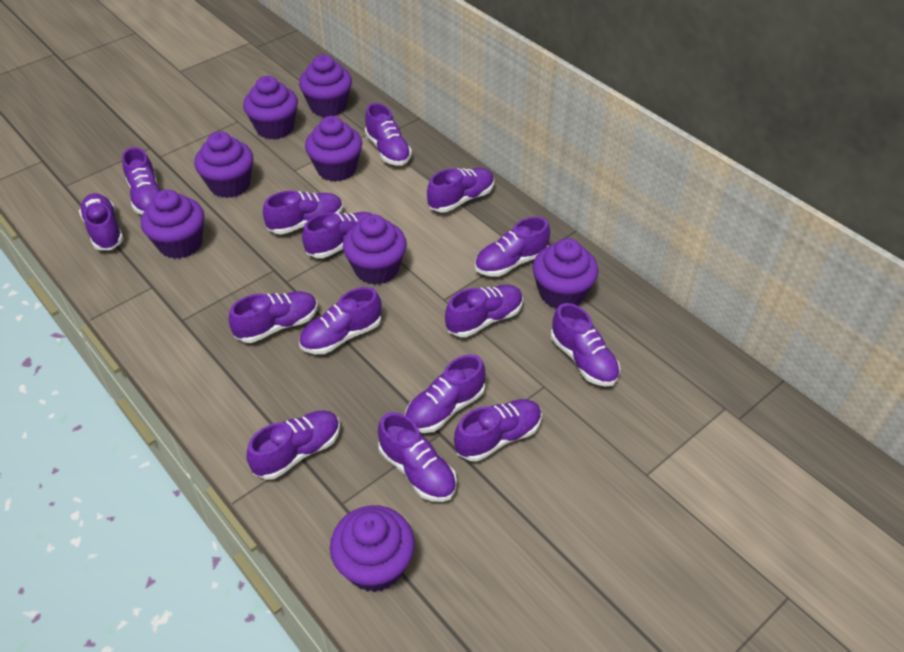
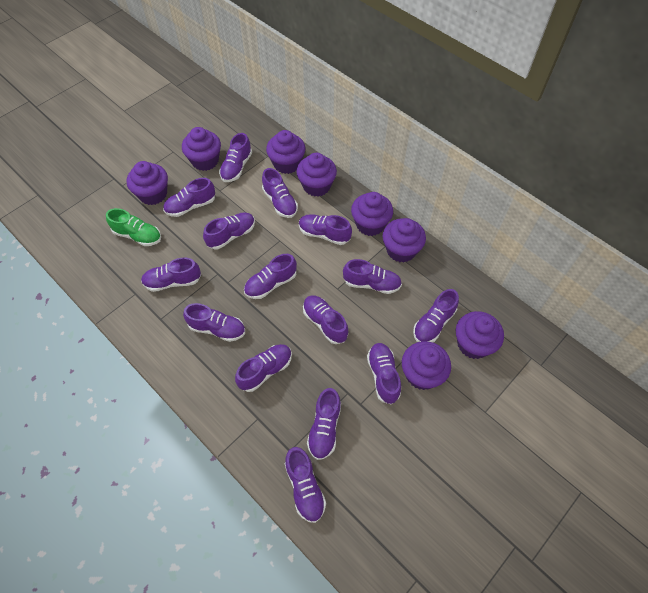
green shoe: 0 -> 1

